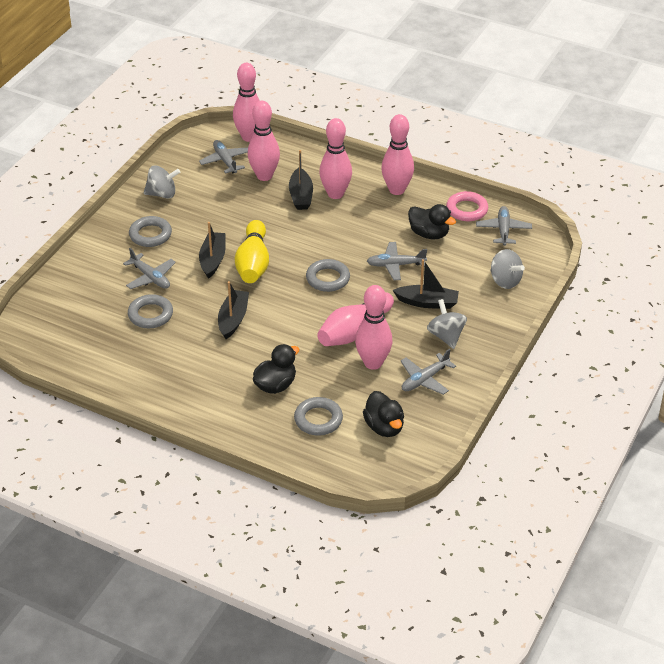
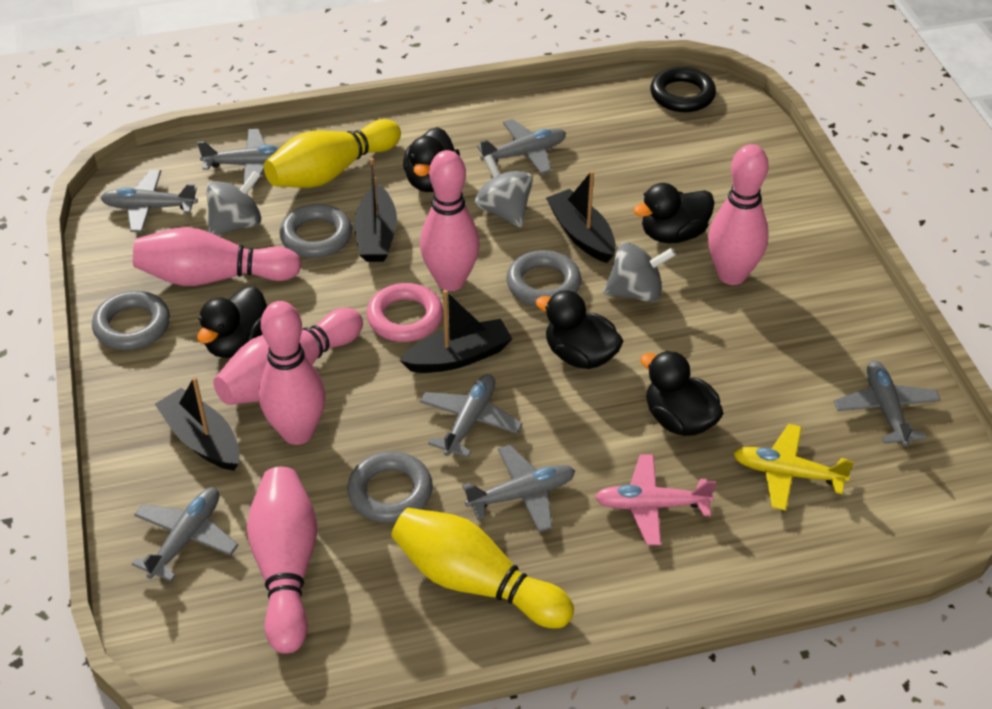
black duck: 3 -> 5
black ring: 0 -> 1
grey plane: 5 -> 7
pink plane: 0 -> 1
yellow bowling pin: 1 -> 2
yellow plane: 0 -> 1

